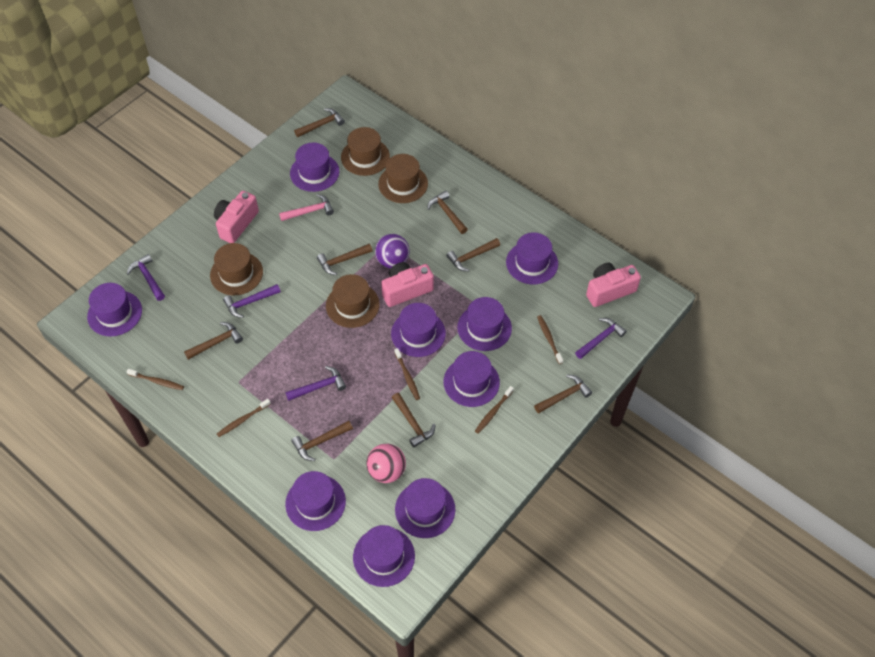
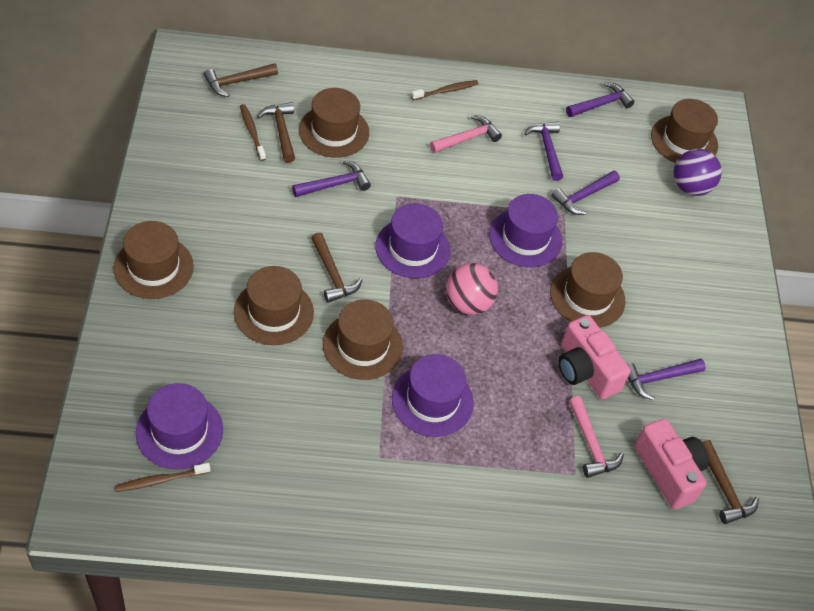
brown hammer: 8 -> 4
brown hat: 4 -> 6
brown toothbrush: 5 -> 3
pink camera: 3 -> 2
pink hammer: 1 -> 2
purple hammer: 4 -> 5
purple hat: 9 -> 4

